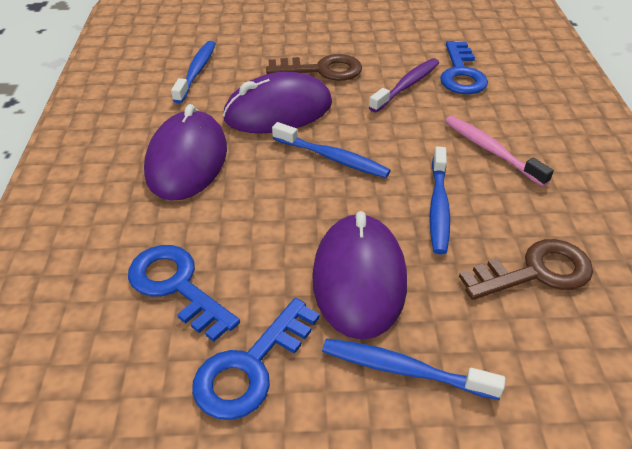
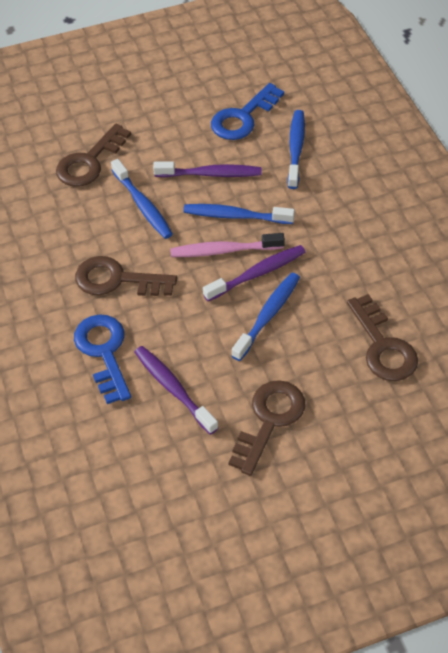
blue key: 3 -> 2
brown key: 2 -> 4
purple mouse: 3 -> 0
purple toothbrush: 1 -> 3

